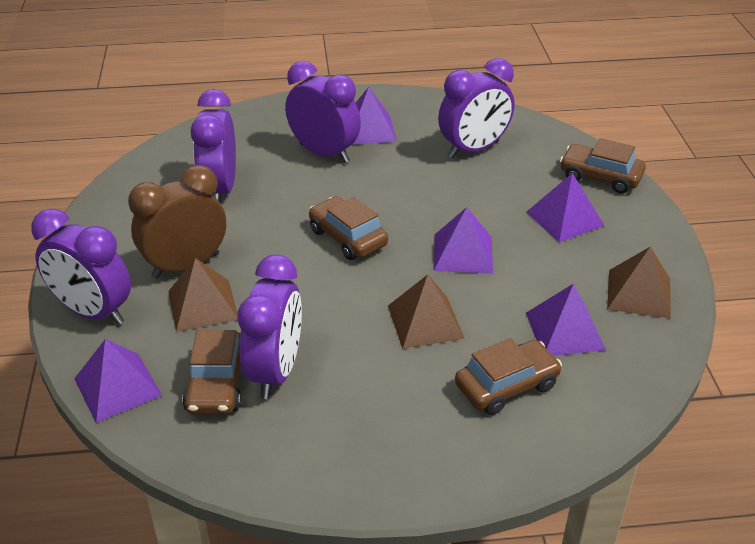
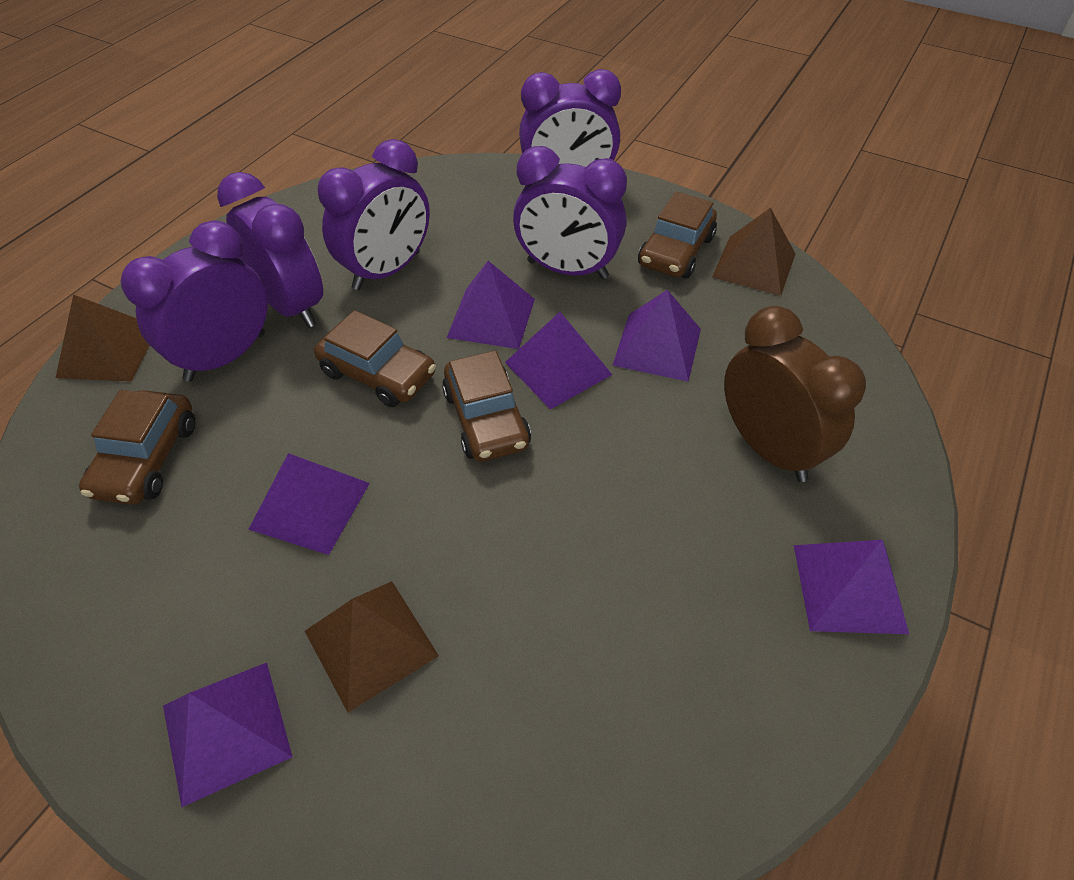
purple pyramid: 5 -> 6

